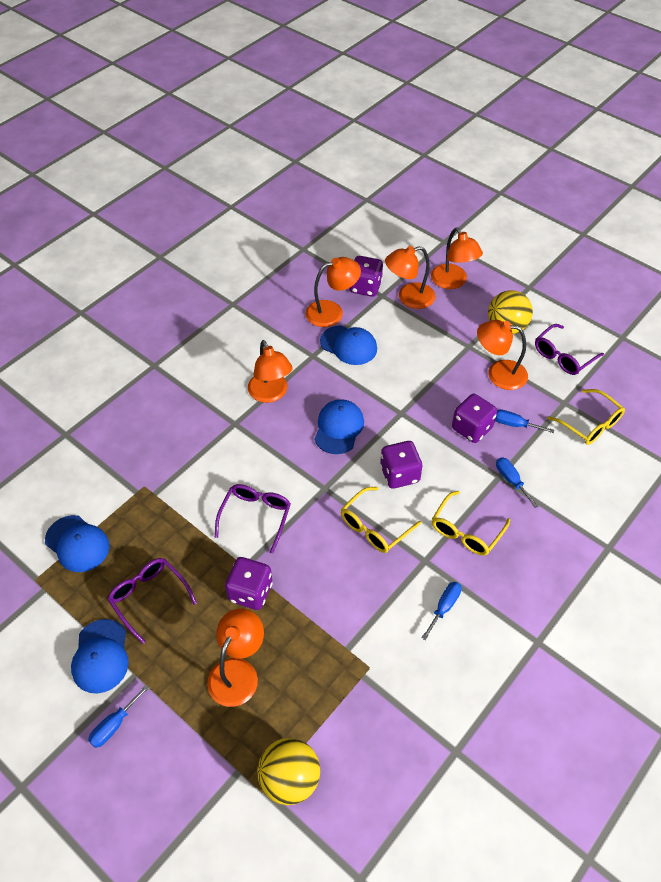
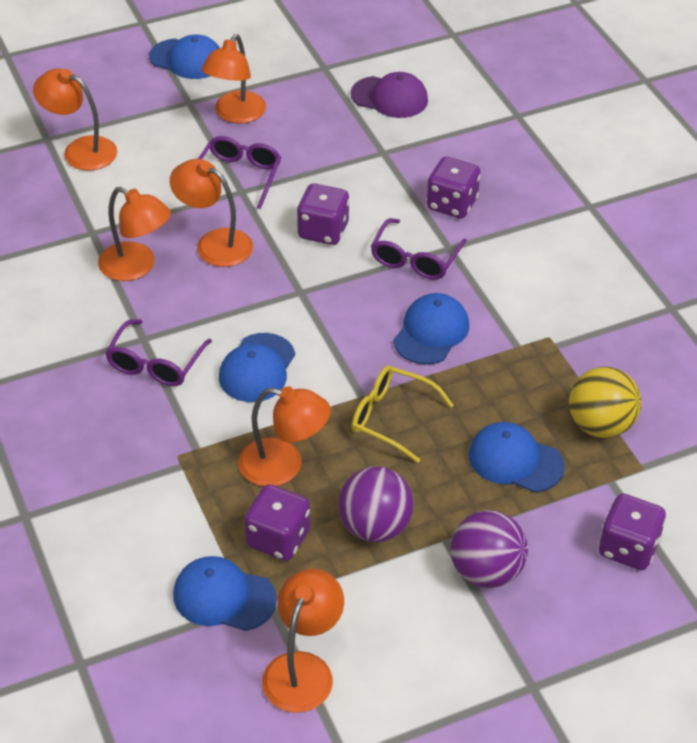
blue cap: 4 -> 5
blue screwdriver: 4 -> 0
purple ball: 0 -> 2
purple cap: 0 -> 1
yellow ball: 2 -> 1
yellow glasses: 3 -> 1

